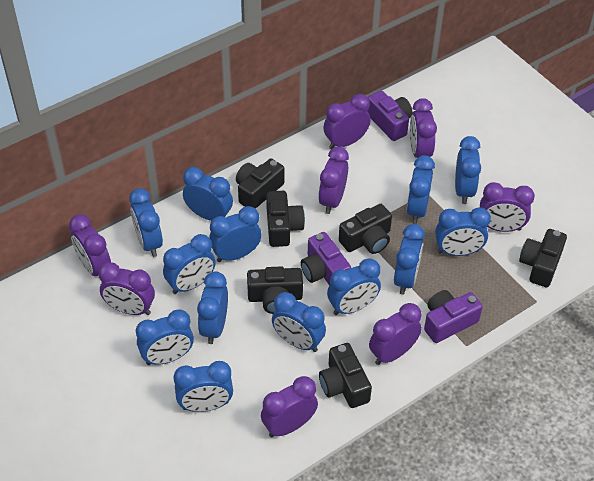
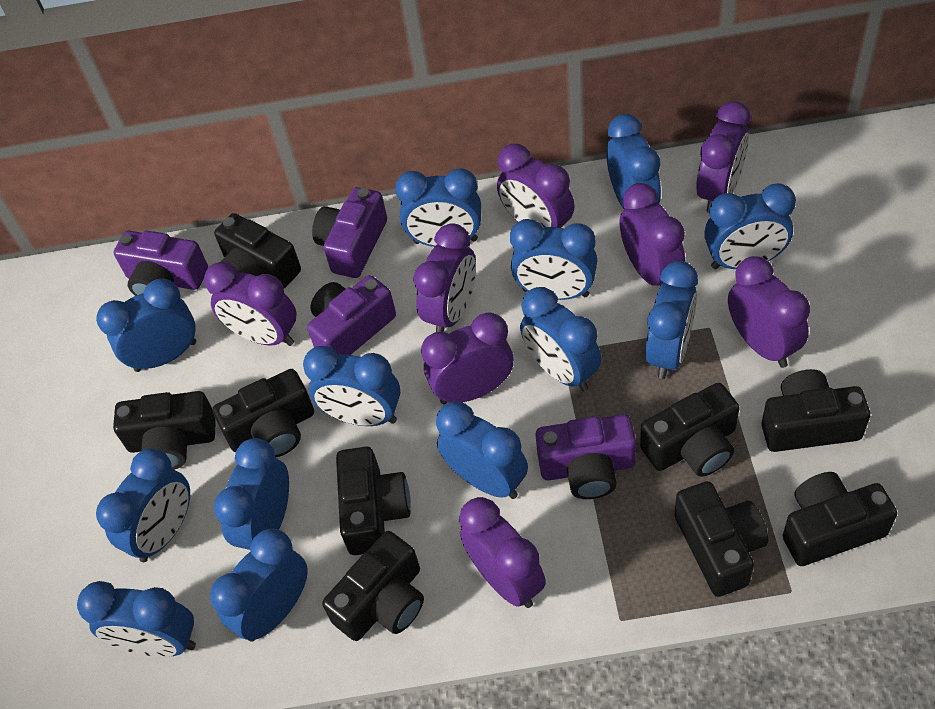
black camera: 6 -> 9
purple camera: 3 -> 4

